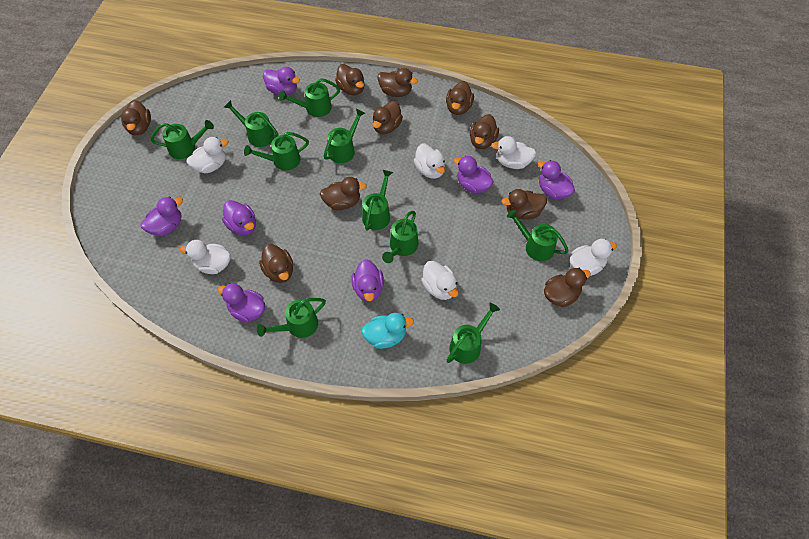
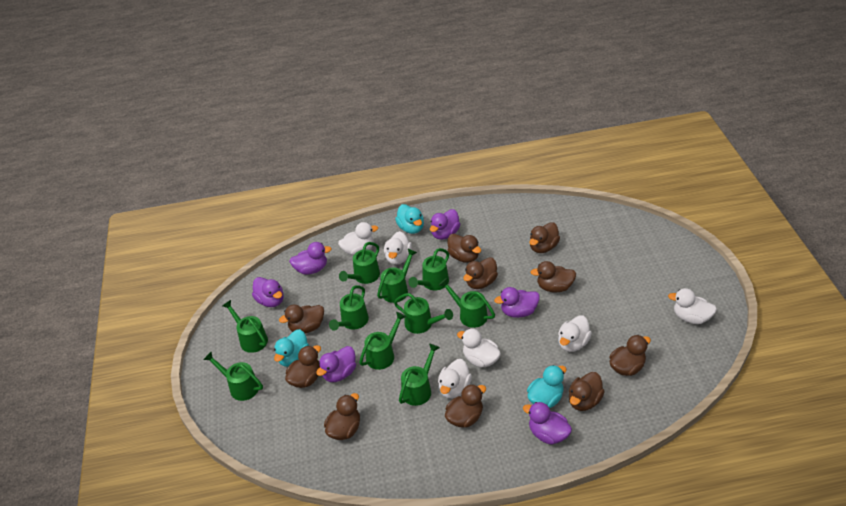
purple duck: 7 -> 6
turquoise duck: 1 -> 3

